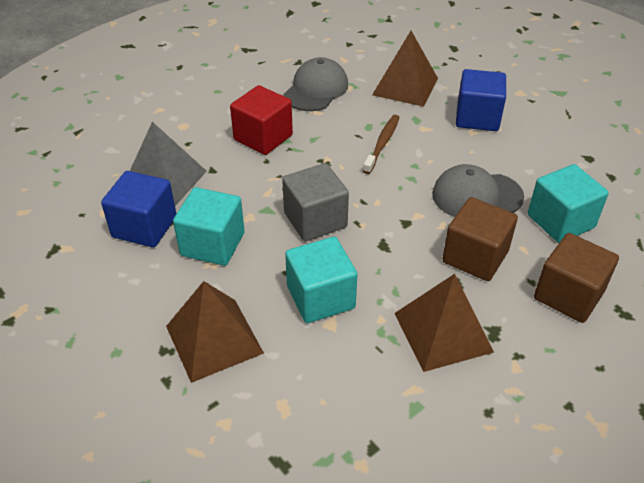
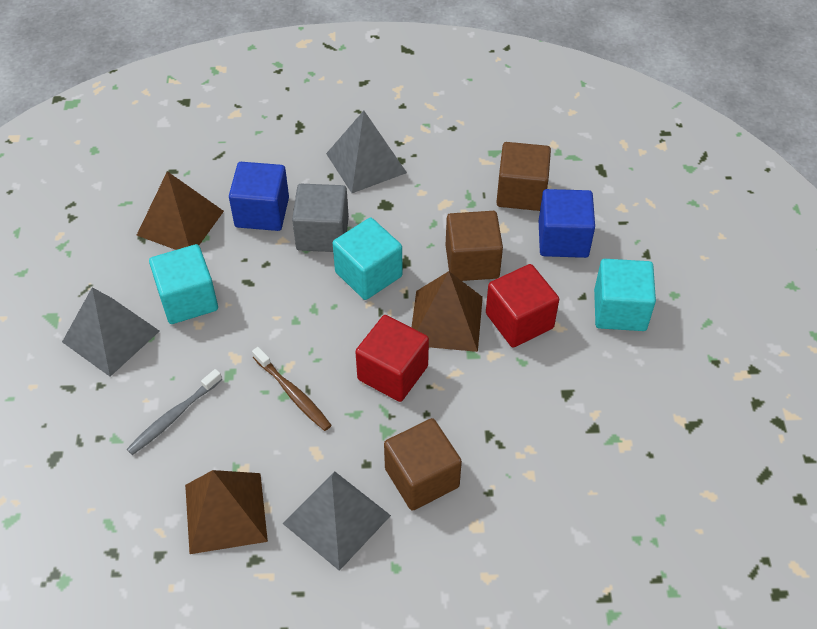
brown cube: 2 -> 3
grey cap: 2 -> 0
grey pyramid: 1 -> 3
grey toothbrush: 0 -> 1
red cube: 1 -> 2

